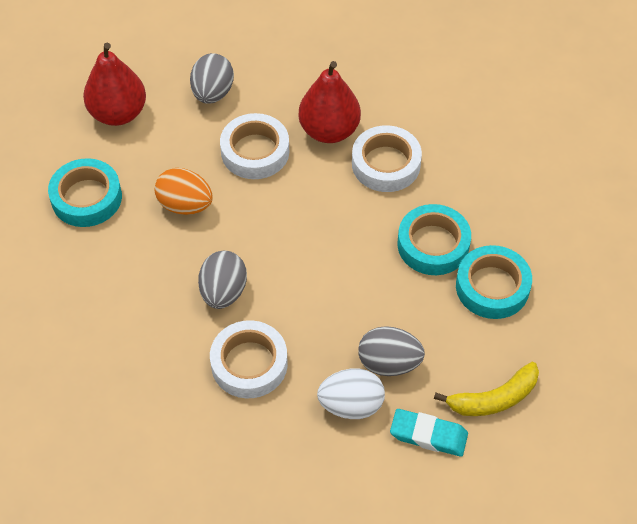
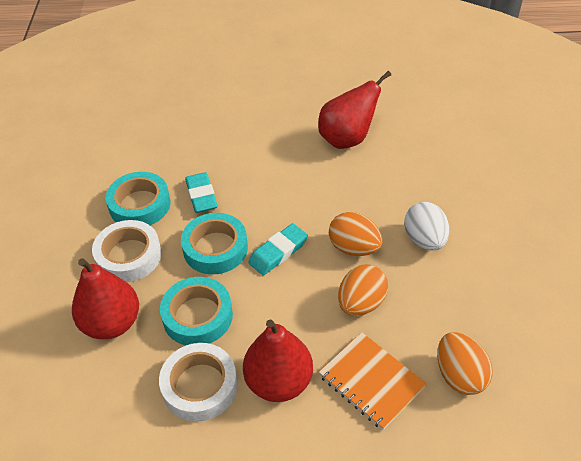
grey egg: 3 -> 0
orange egg: 1 -> 3
orange notebook: 0 -> 1
red pear: 2 -> 3
turquoise eraser: 1 -> 2
white tape: 3 -> 2
yellow banana: 1 -> 0

